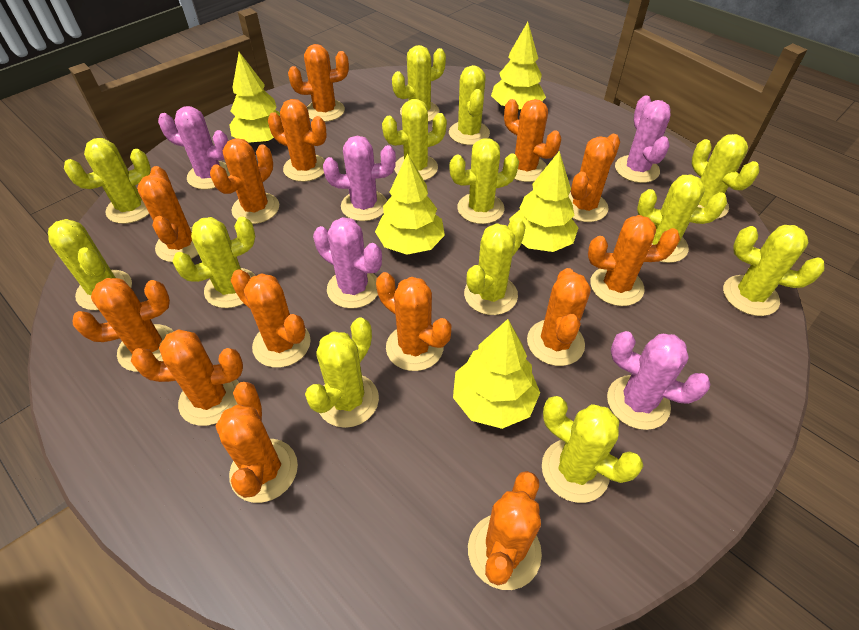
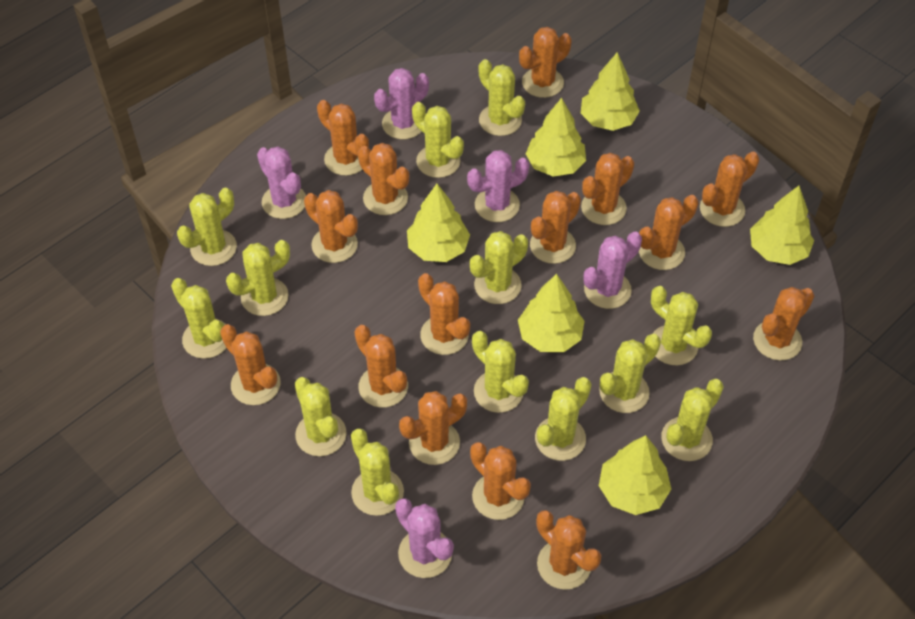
orange cactus: 14 -> 15
yellow tree: 5 -> 6

